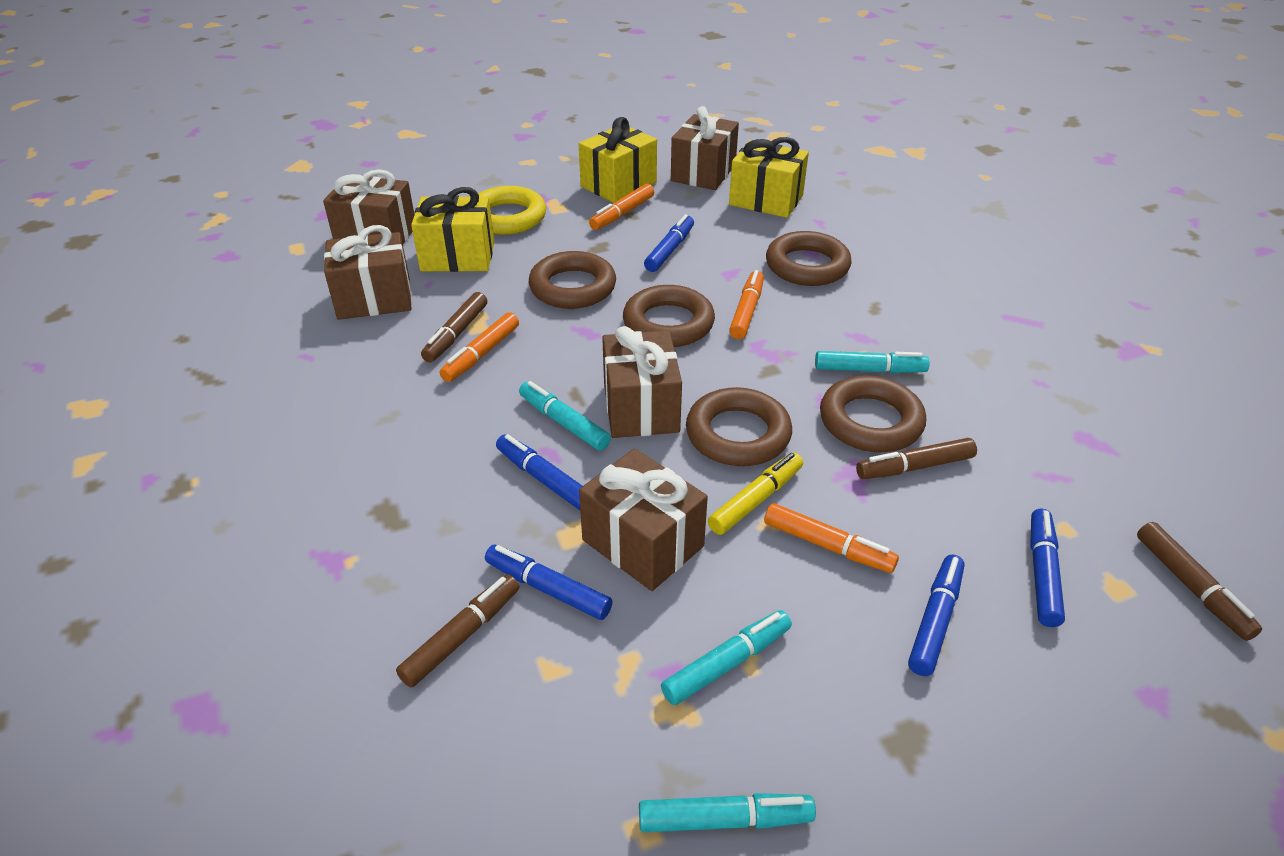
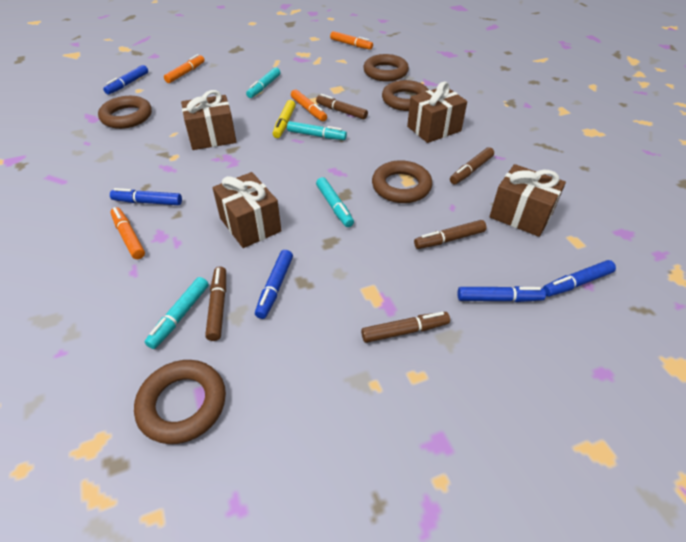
brown gift: 5 -> 4
brown marker: 4 -> 5
yellow gift: 3 -> 0
yellow ring: 1 -> 0

